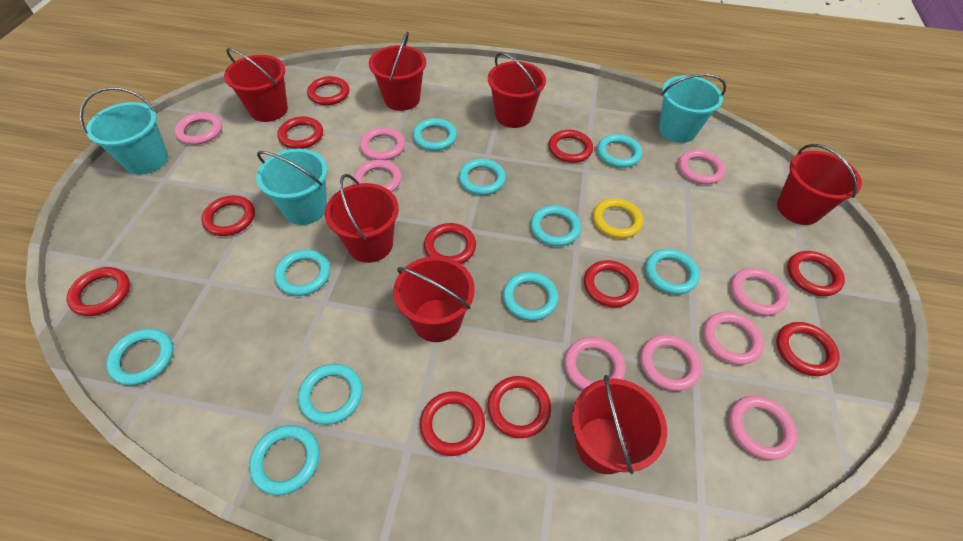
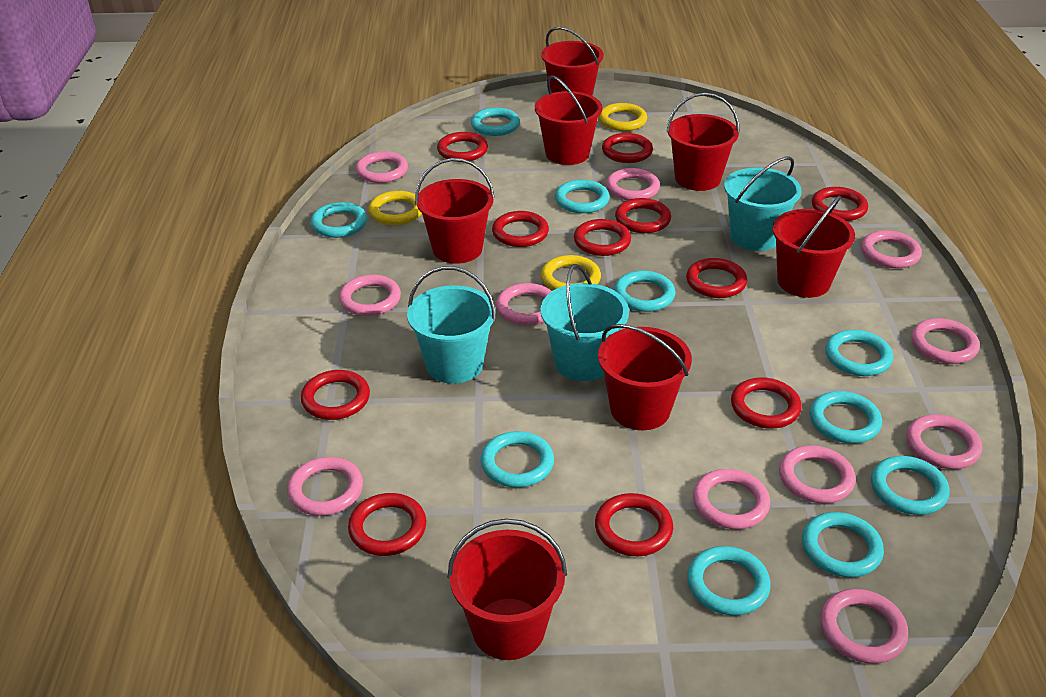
pink ring: 9 -> 11
yellow ring: 1 -> 3

